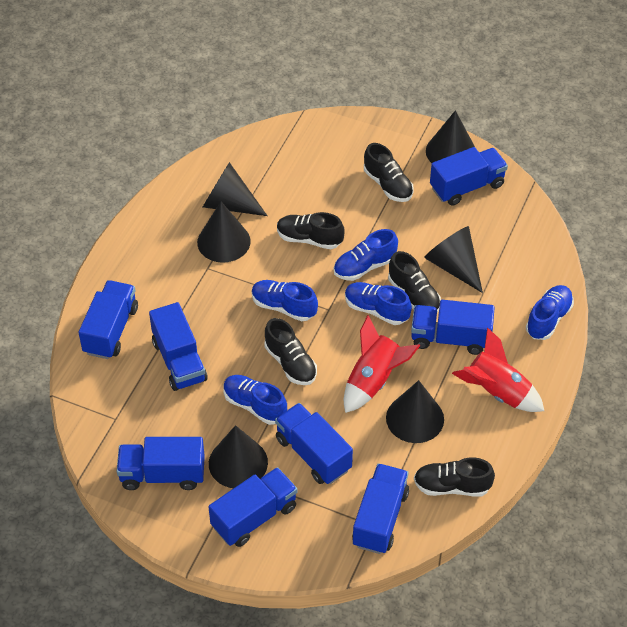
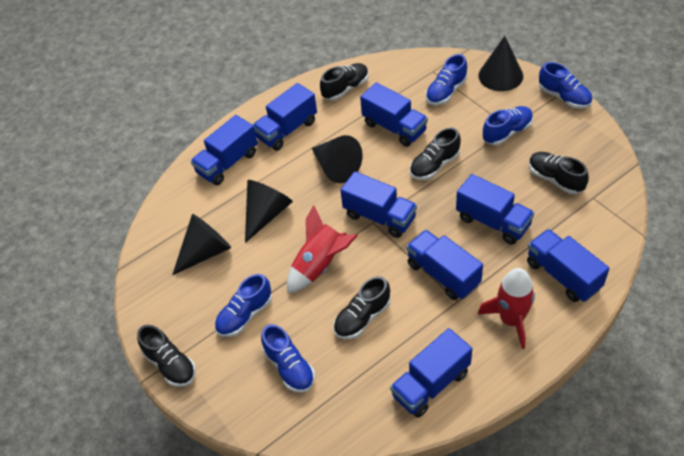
black cone: 6 -> 4

